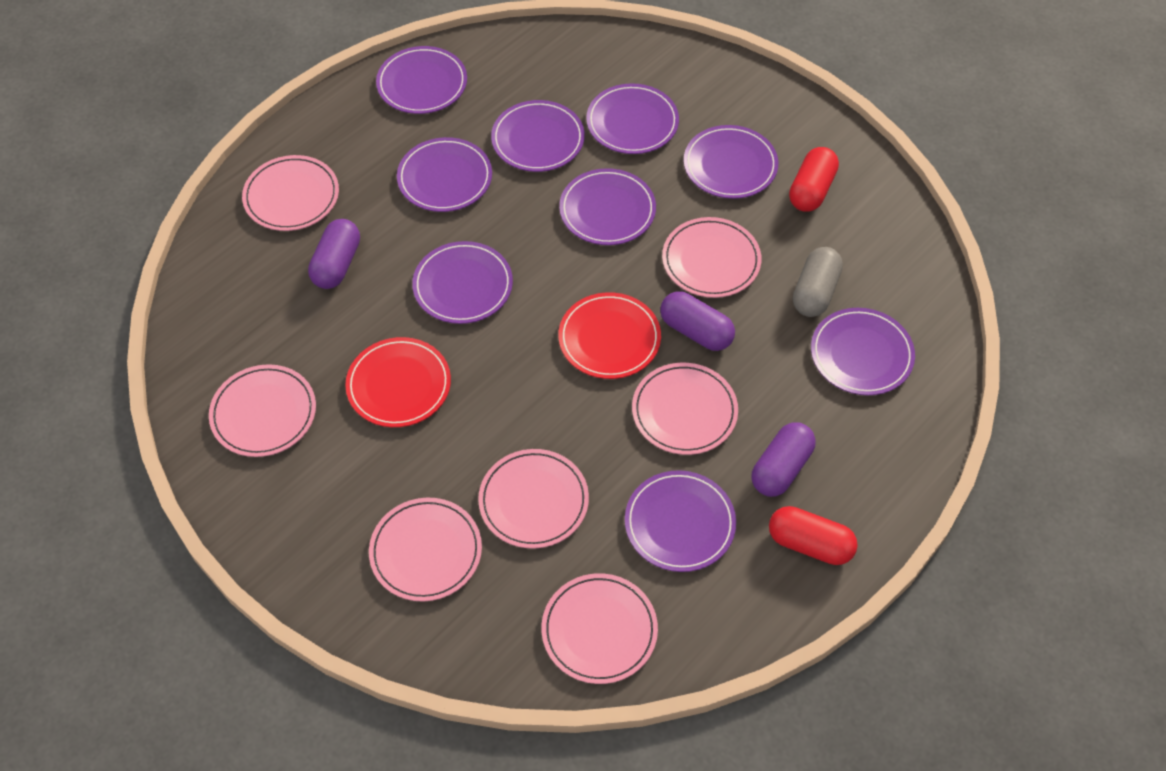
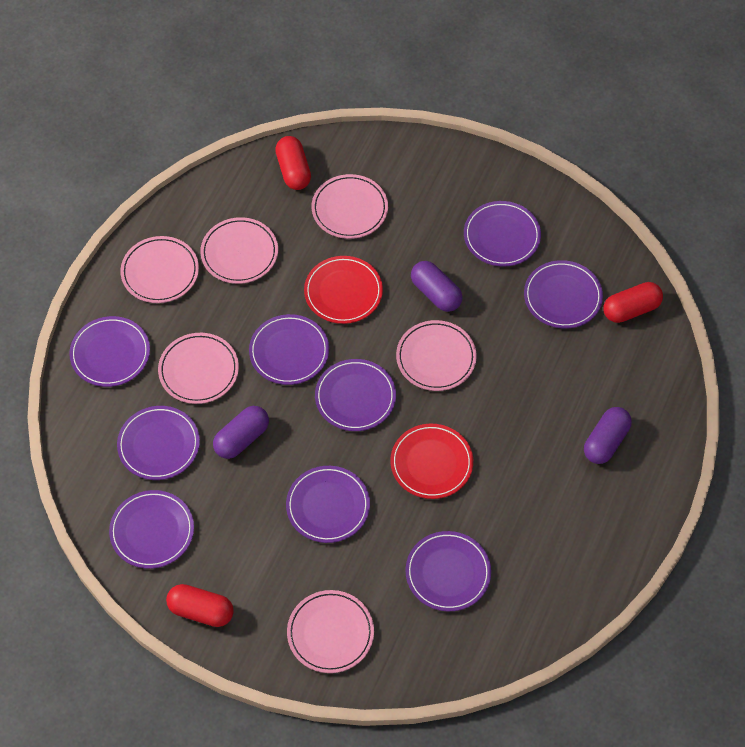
grey capsule: 1 -> 0
pink plate: 7 -> 6
red capsule: 2 -> 3

